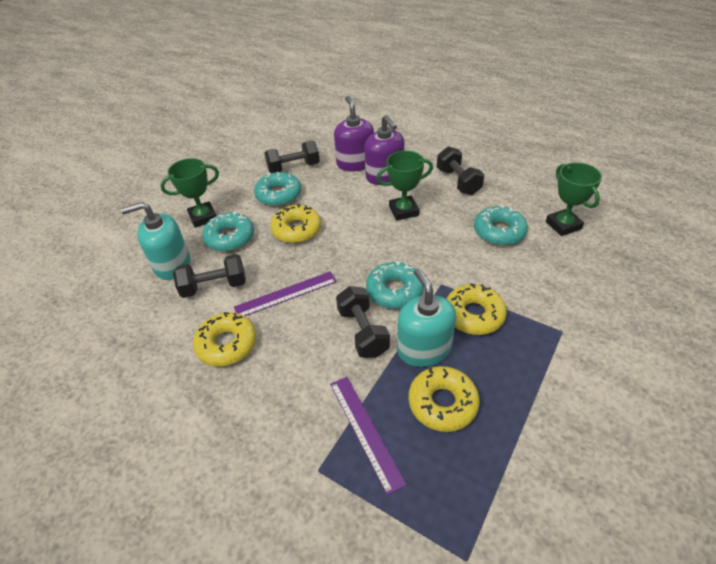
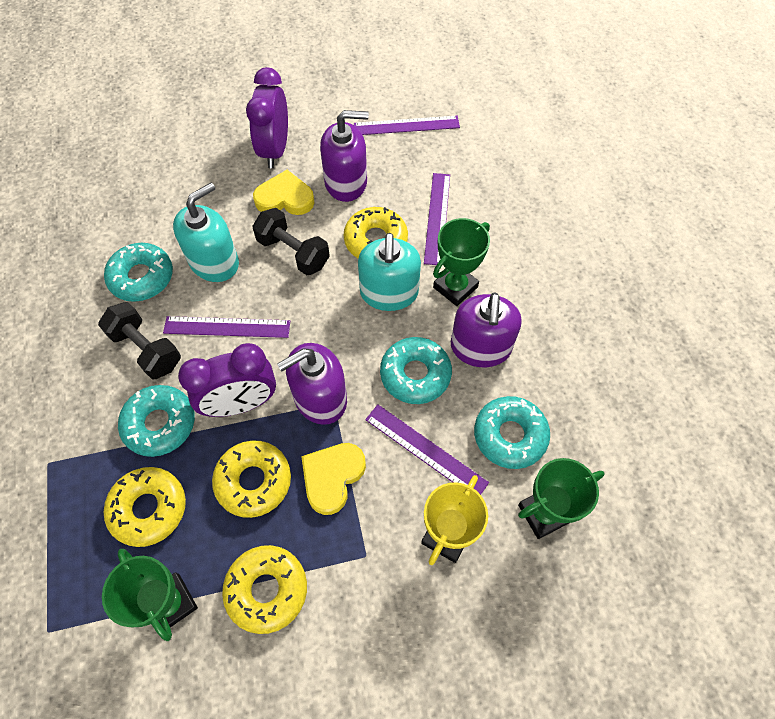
black dumbbell: 4 -> 2
purple clock: 0 -> 2
purple ruler: 2 -> 4
purple soap dispenser: 2 -> 3
yellow heart: 0 -> 2
yellow trophy: 0 -> 1

